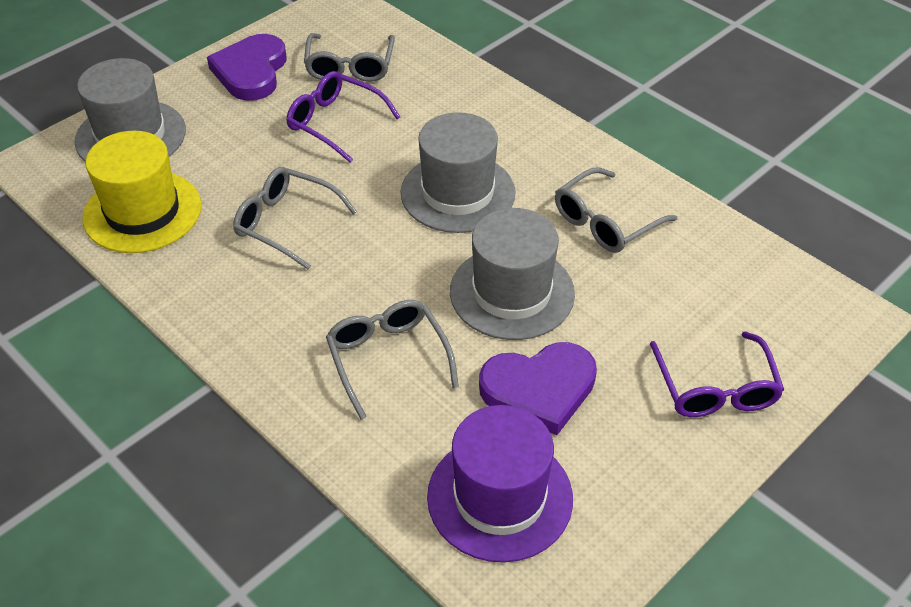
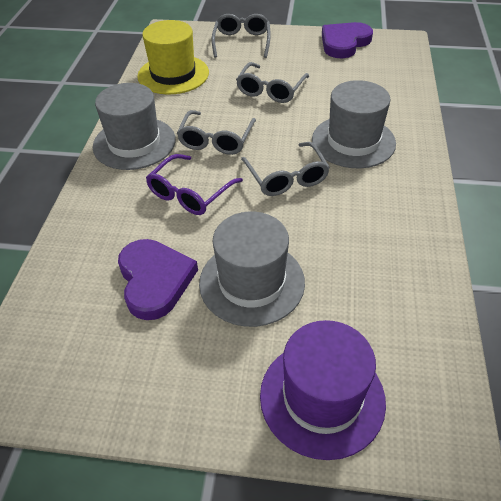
purple glasses: 2 -> 1

